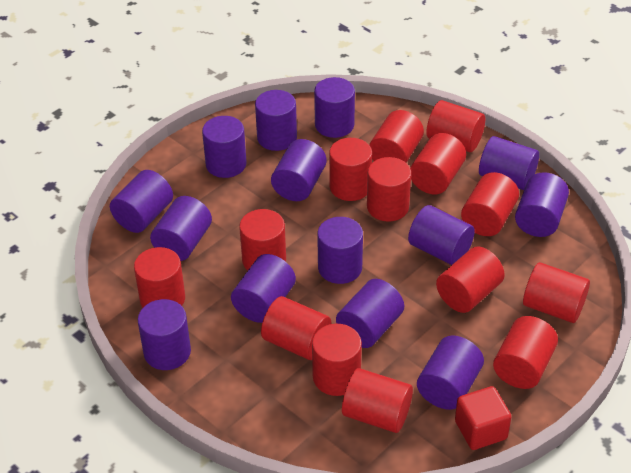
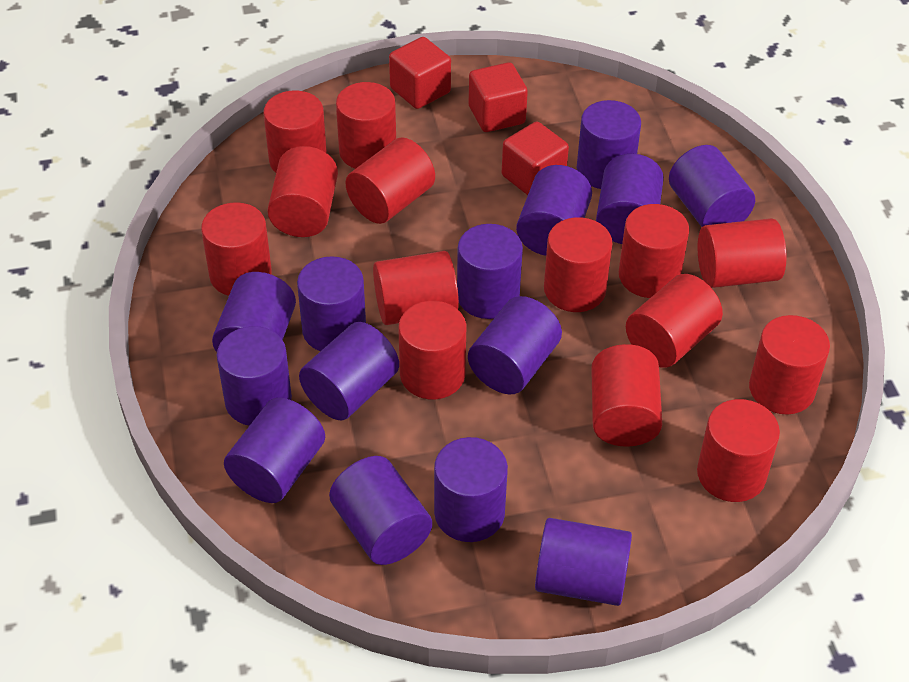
red cube: 1 -> 3

